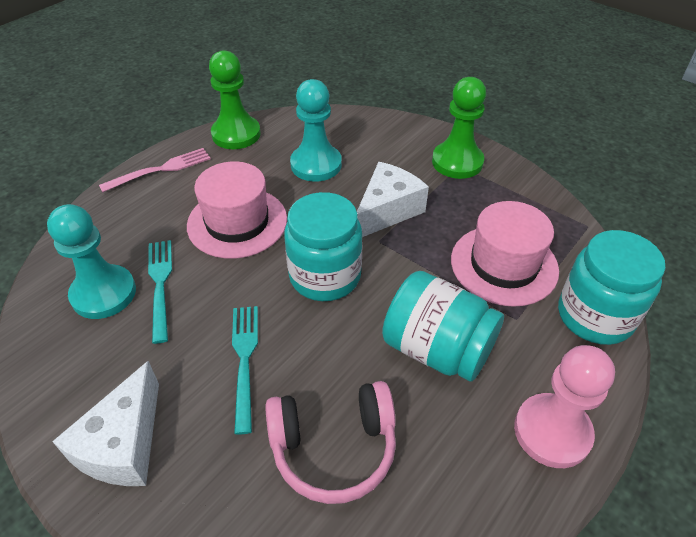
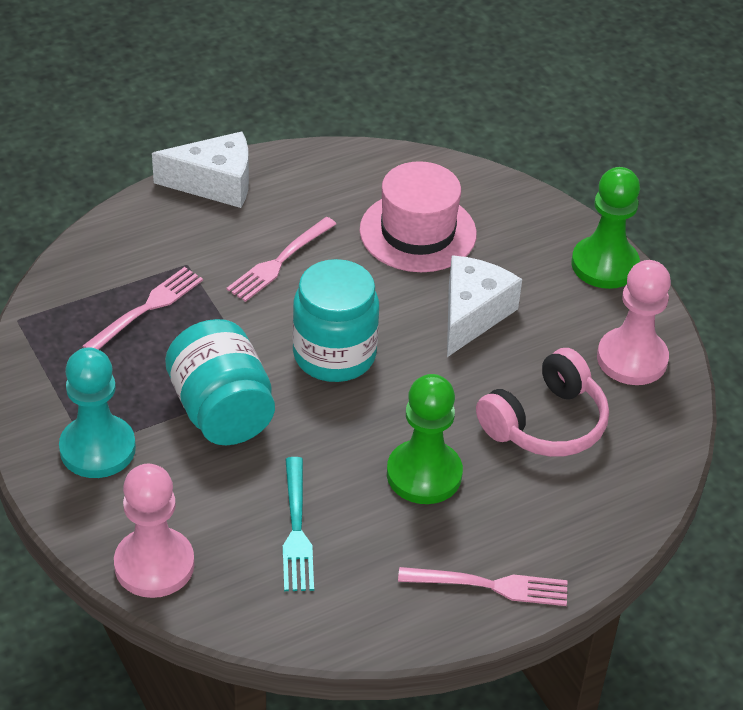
pink fork: 1 -> 3
pink hat: 2 -> 1
pink pawn: 1 -> 2
turquoise fork: 2 -> 1
turquoise jar: 3 -> 2
turquoise pawn: 2 -> 1

